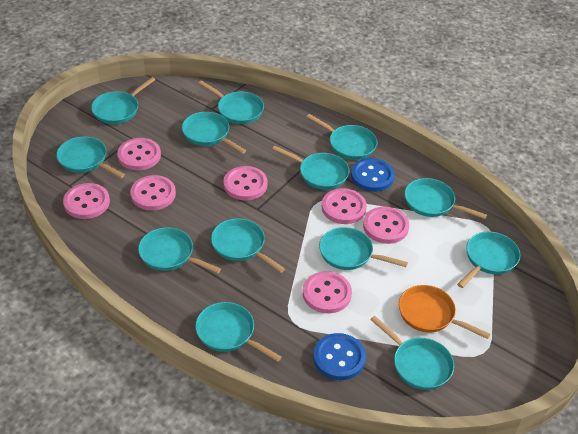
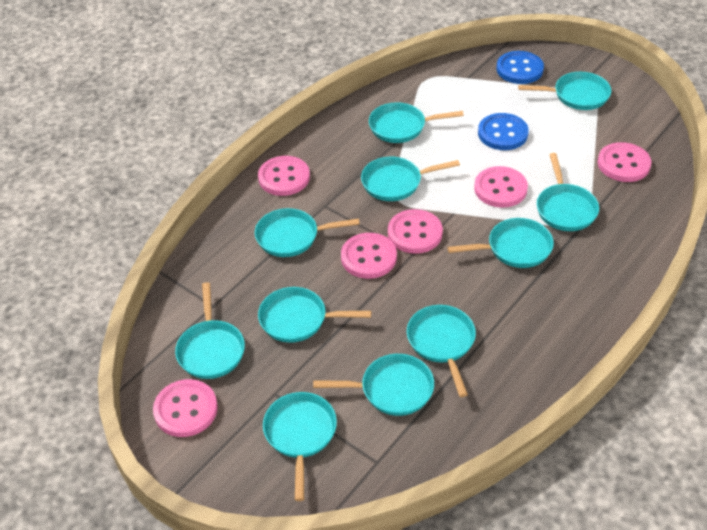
orange pan: 1 -> 0
pink button: 7 -> 6
turquoise pan: 13 -> 11

